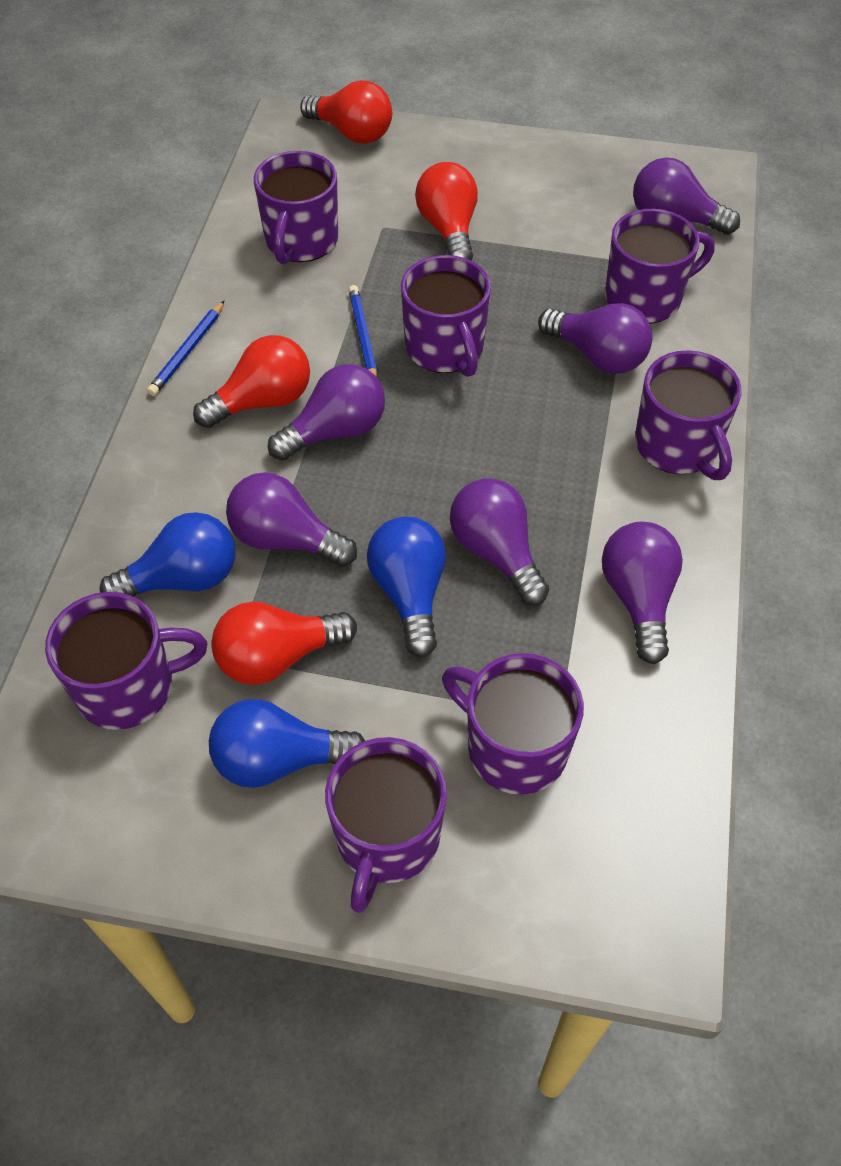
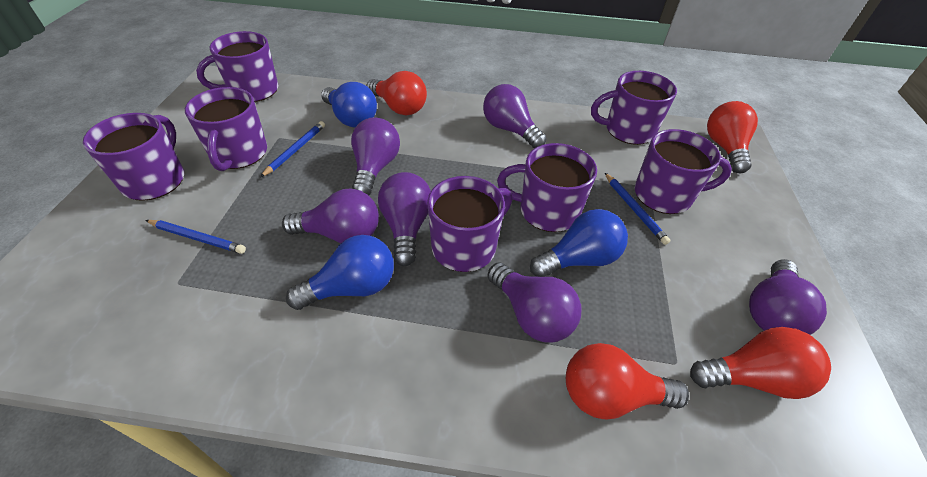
blue pencil: 2 -> 3

